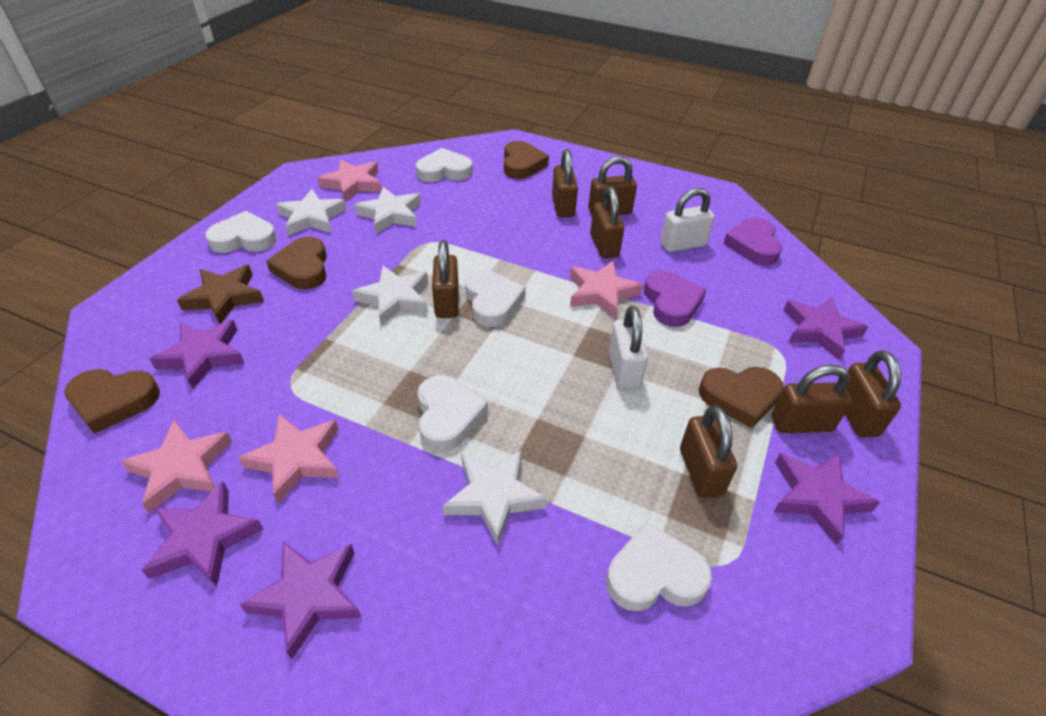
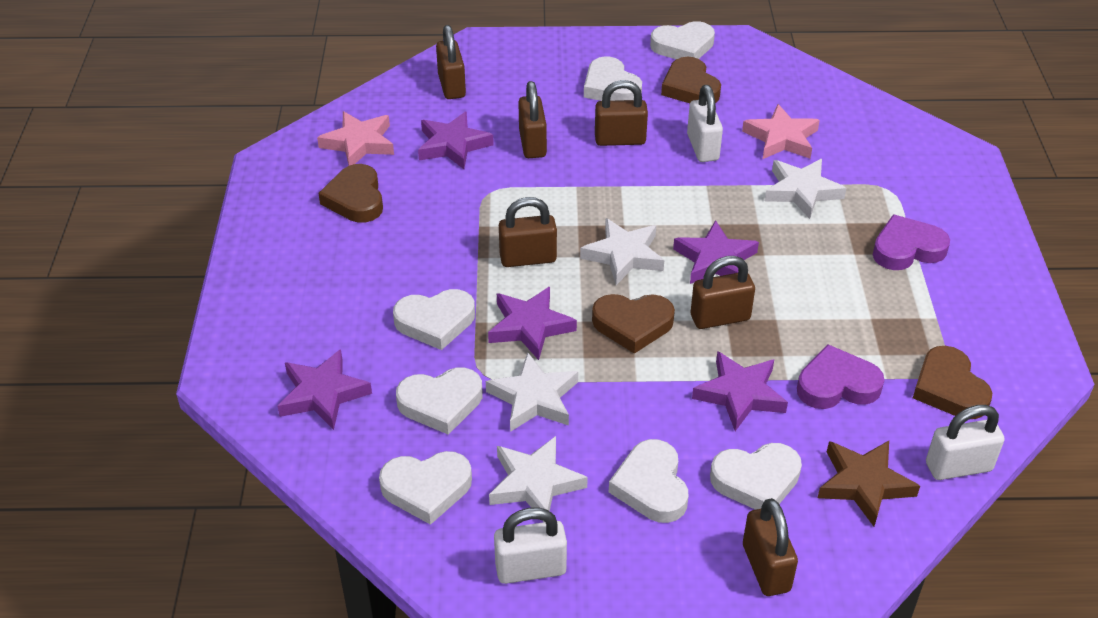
brown padlock: 7 -> 6
pink star: 4 -> 2
white heart: 5 -> 7
white padlock: 2 -> 3

